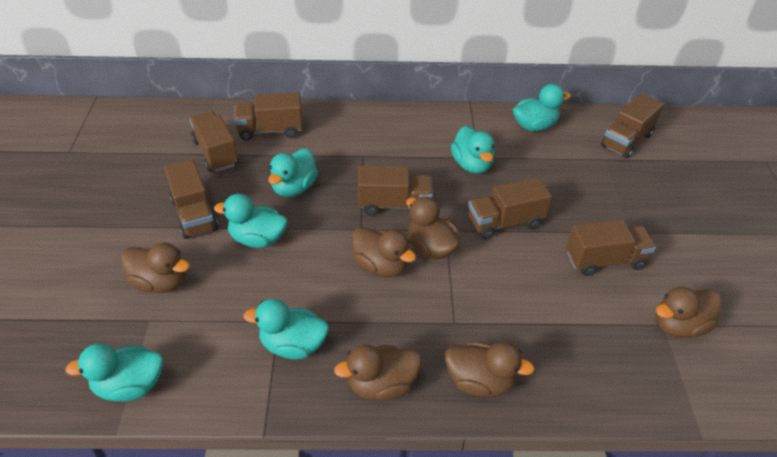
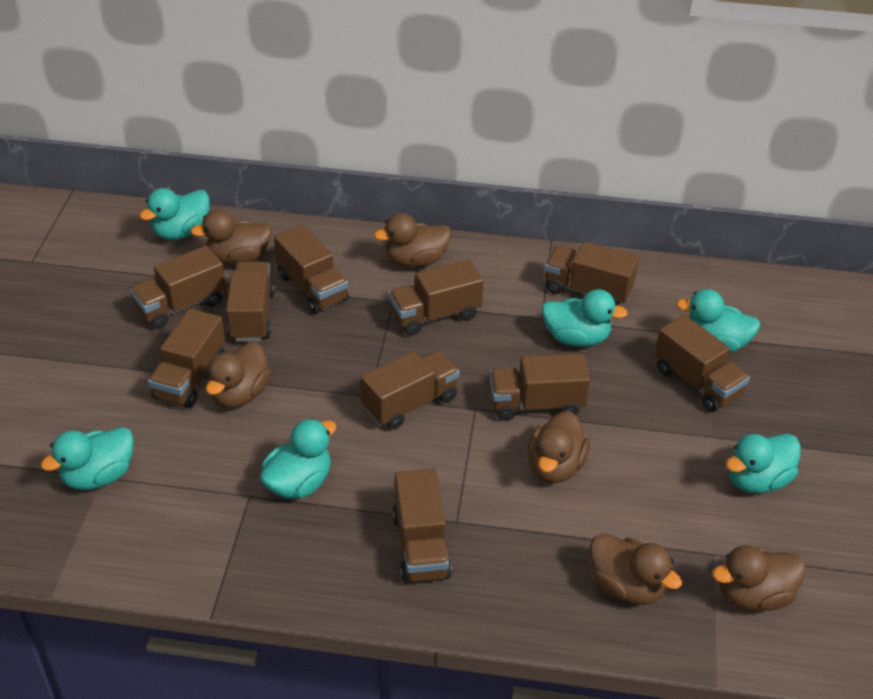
brown truck: 7 -> 10

